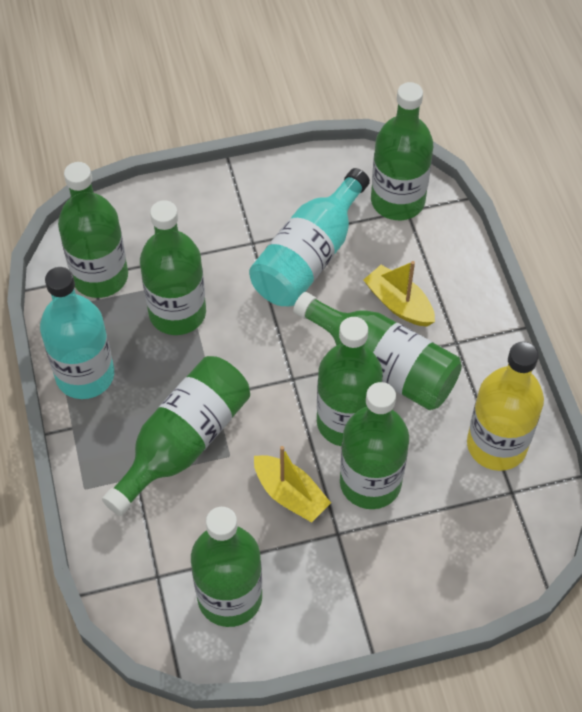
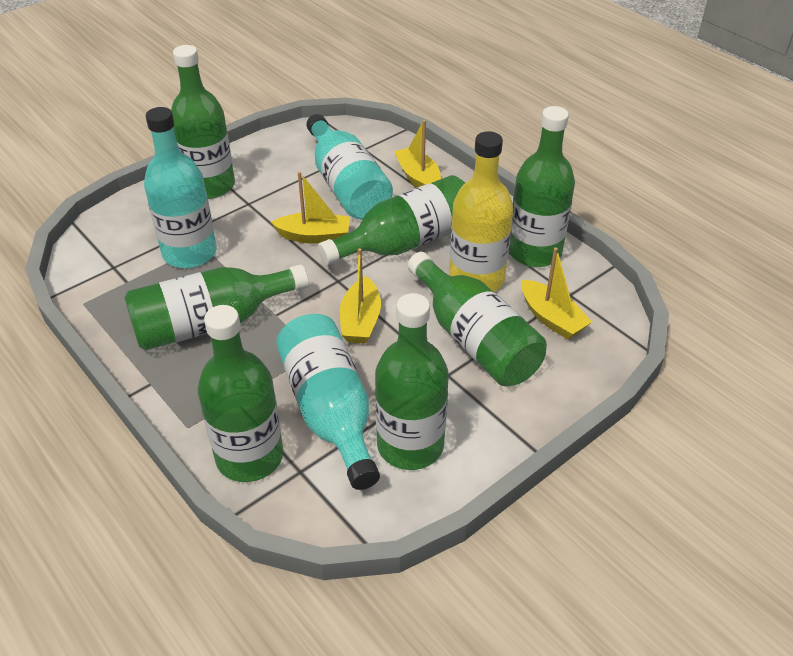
green bottle: 8 -> 7
turquoise bottle: 2 -> 3
yellow boat: 2 -> 4

